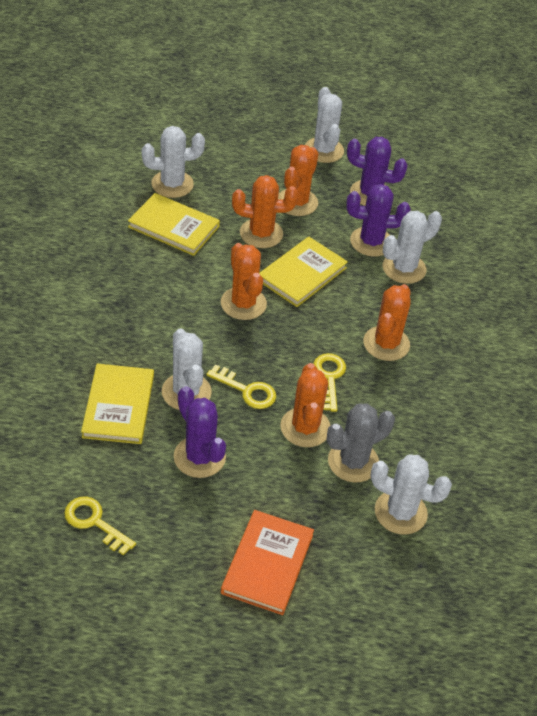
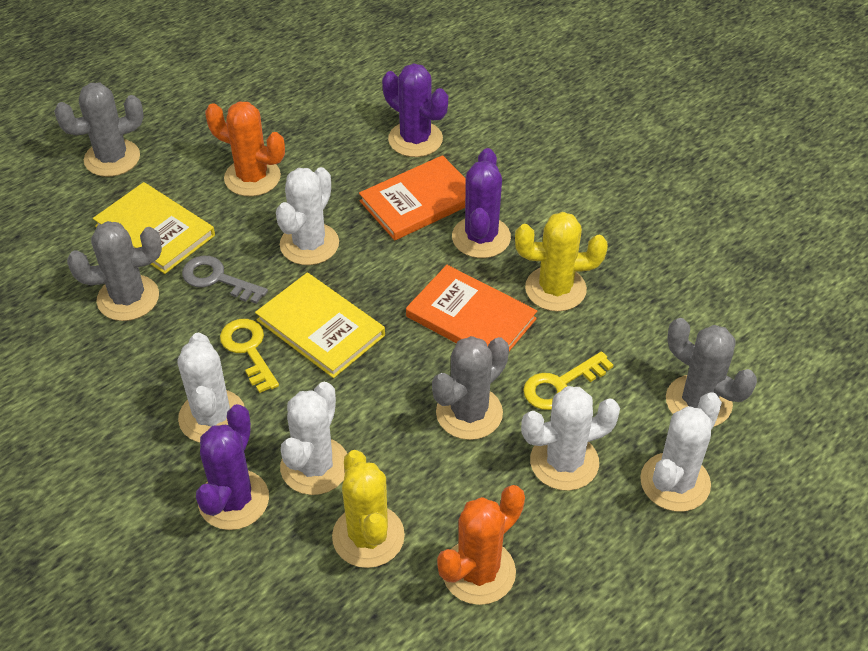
grey cactus: 1 -> 4
grey key: 0 -> 1
orange book: 1 -> 2
orange cactus: 5 -> 2
yellow book: 3 -> 2
yellow cactus: 0 -> 2
yellow key: 3 -> 2

